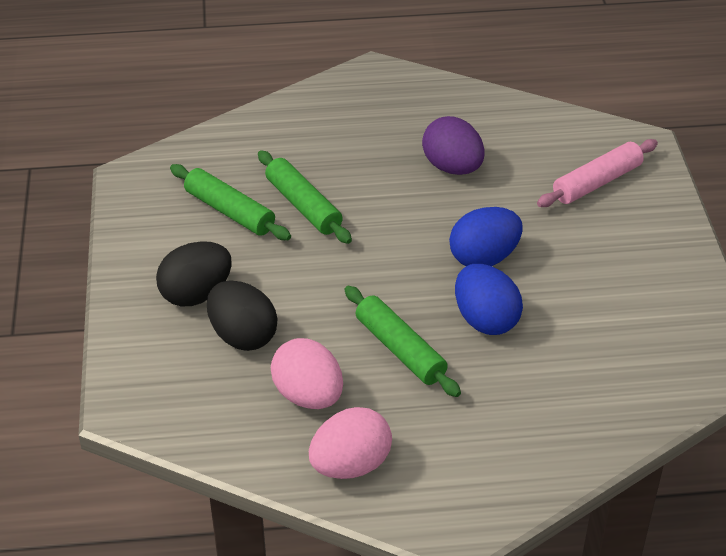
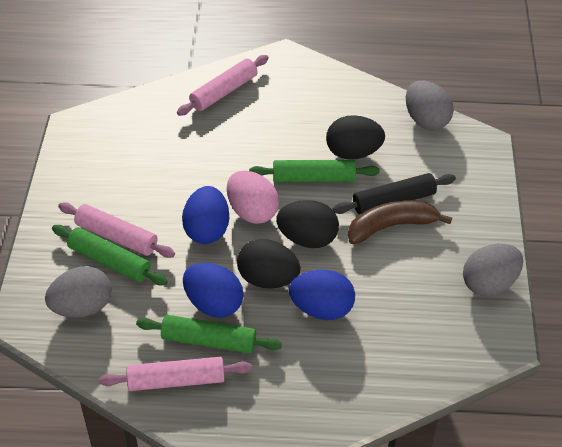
black egg: 2 -> 3
black rolling pin: 0 -> 1
blue egg: 2 -> 3
brown banana: 0 -> 1
grey egg: 0 -> 3
pink egg: 2 -> 1
pink rolling pin: 1 -> 3
purple egg: 1 -> 0

